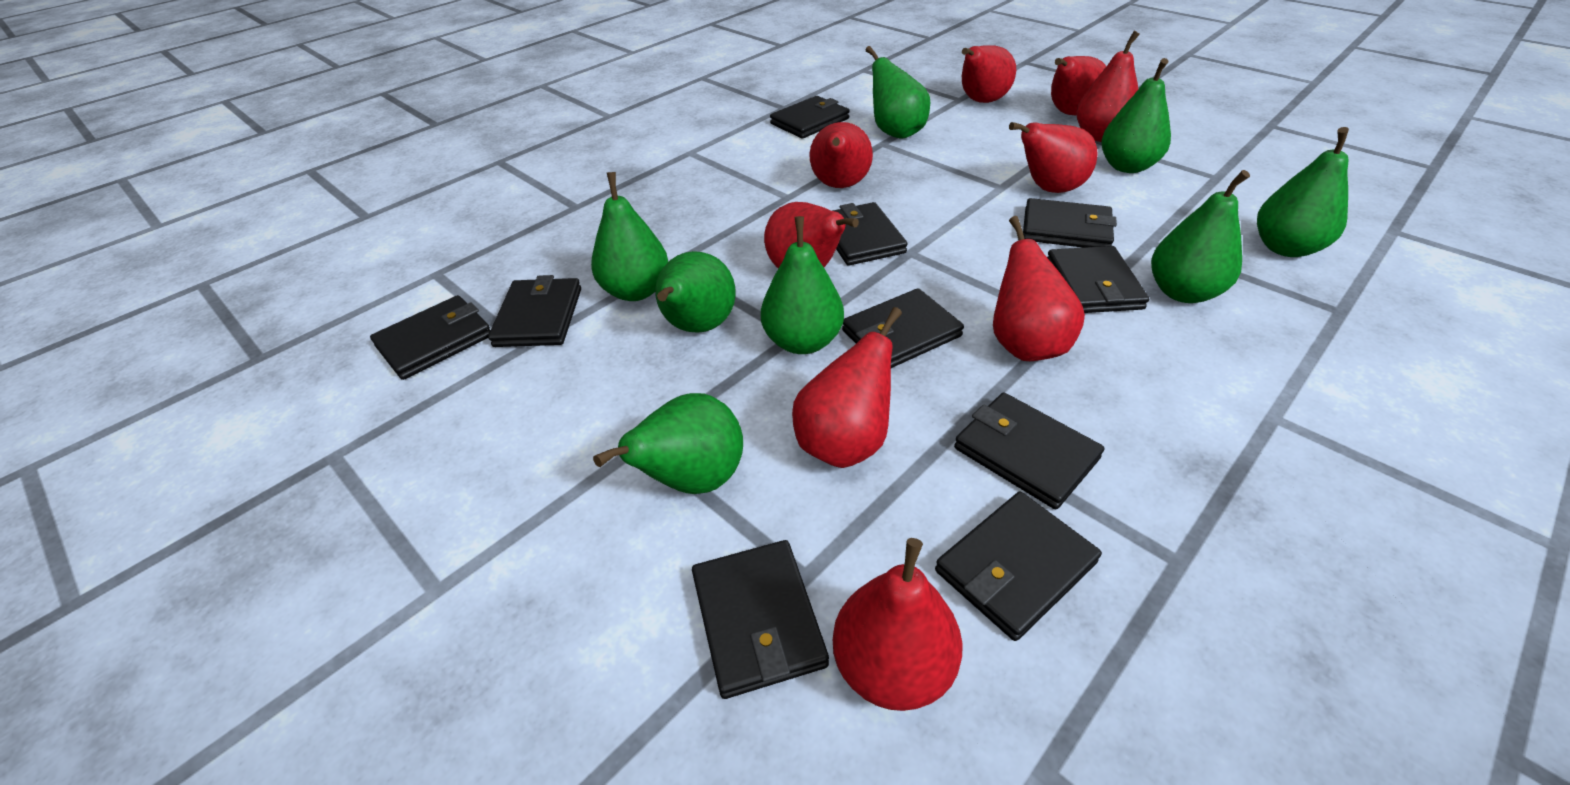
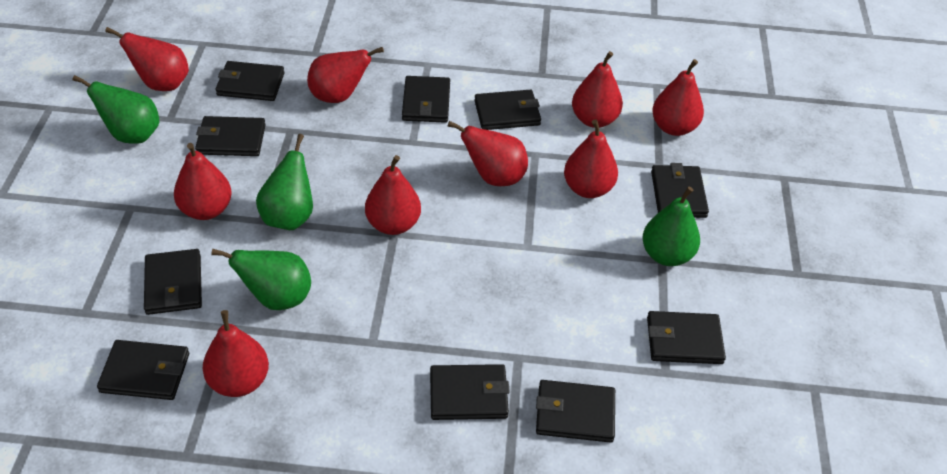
green pear: 8 -> 4

